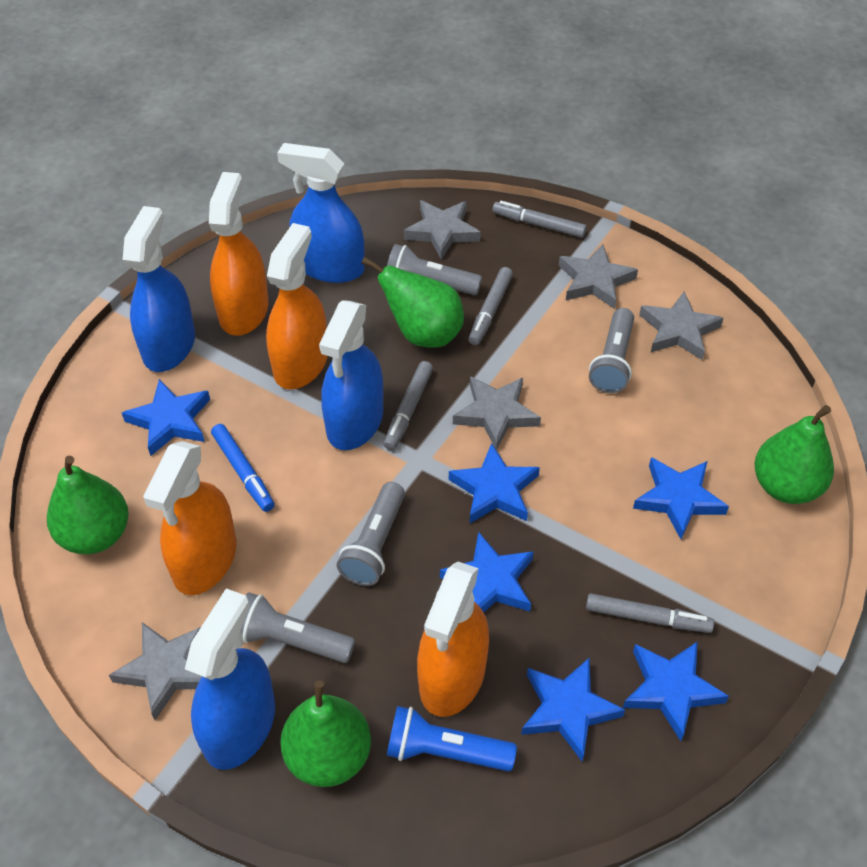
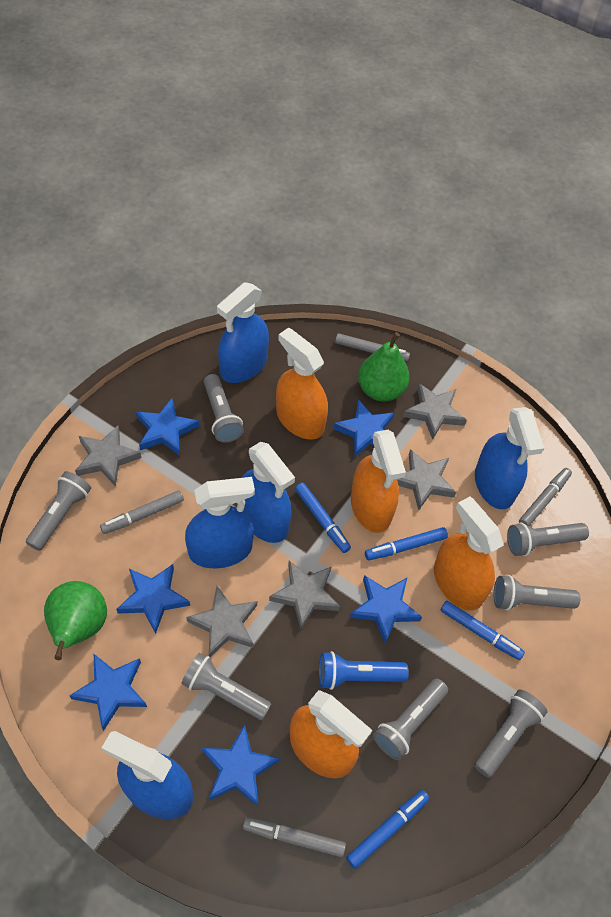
blue marker: 1 -> 4
blue spray bottle: 4 -> 5
green pear: 4 -> 2
grey flashlight: 4 -> 7

